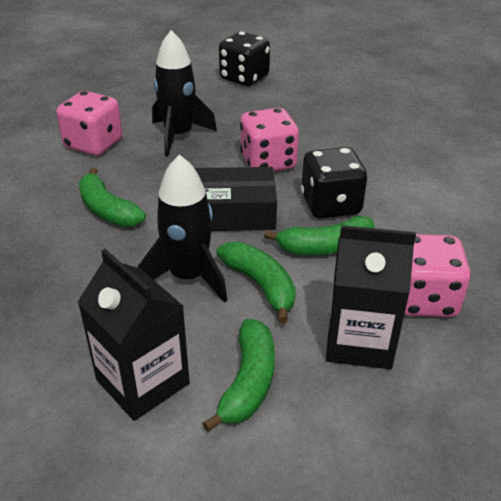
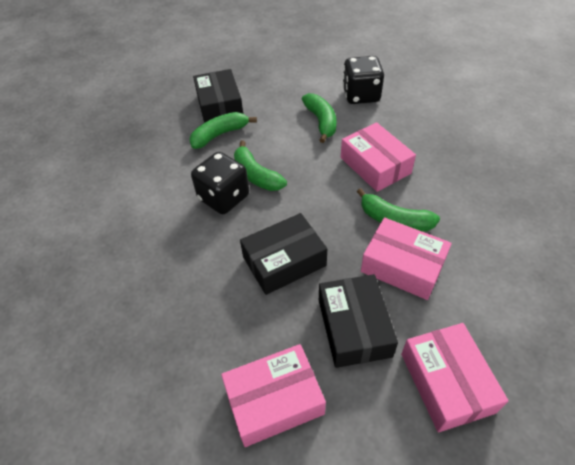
black box: 1 -> 3
black carton: 2 -> 0
black rocket: 2 -> 0
pink box: 0 -> 4
pink dice: 3 -> 0

